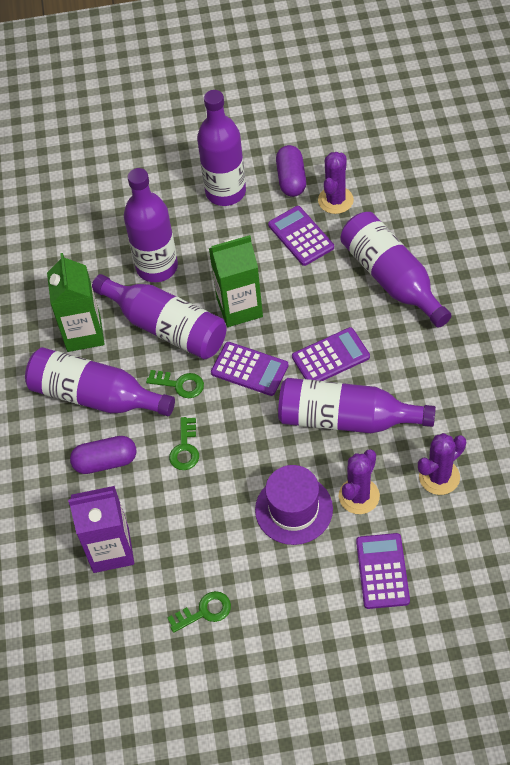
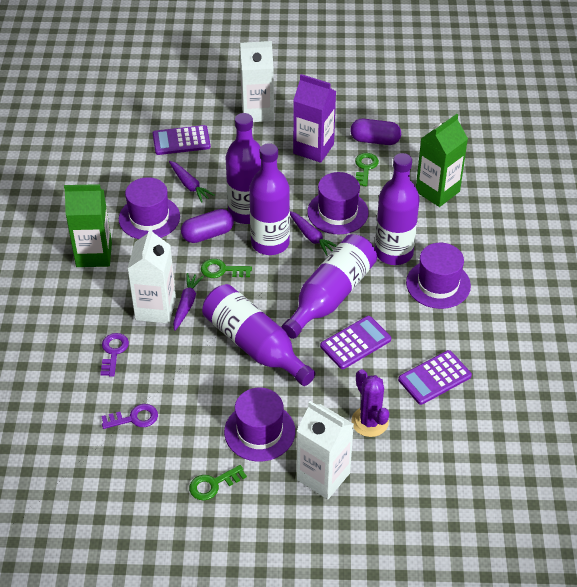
purple bottle: 6 -> 5
purple cactus: 3 -> 1
purple calculator: 4 -> 3
purple carrot: 0 -> 3
purple hat: 1 -> 4
purple key: 0 -> 2
white carton: 0 -> 3

